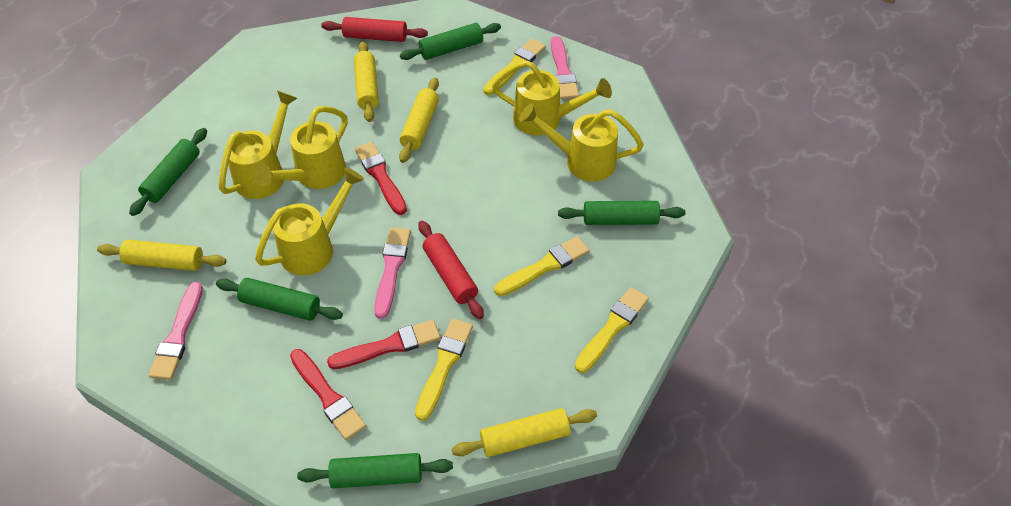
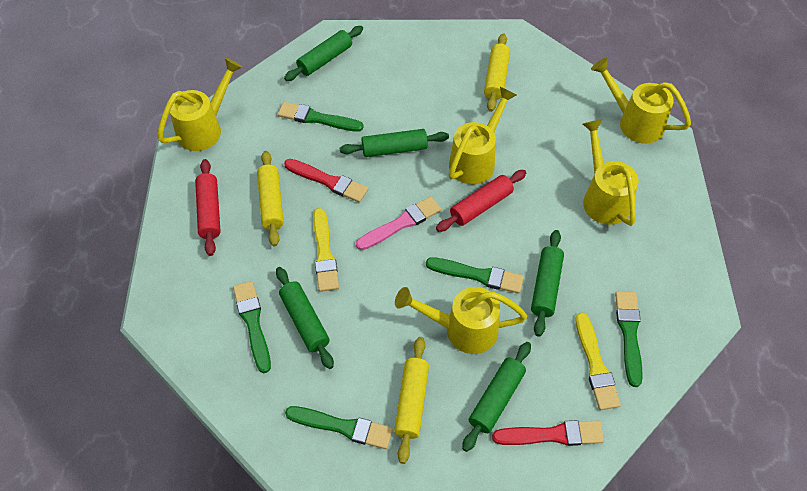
green brush: 0 -> 5
pink brush: 3 -> 1
red brush: 3 -> 2
yellow brush: 4 -> 2
yellow rolling pin: 4 -> 3

